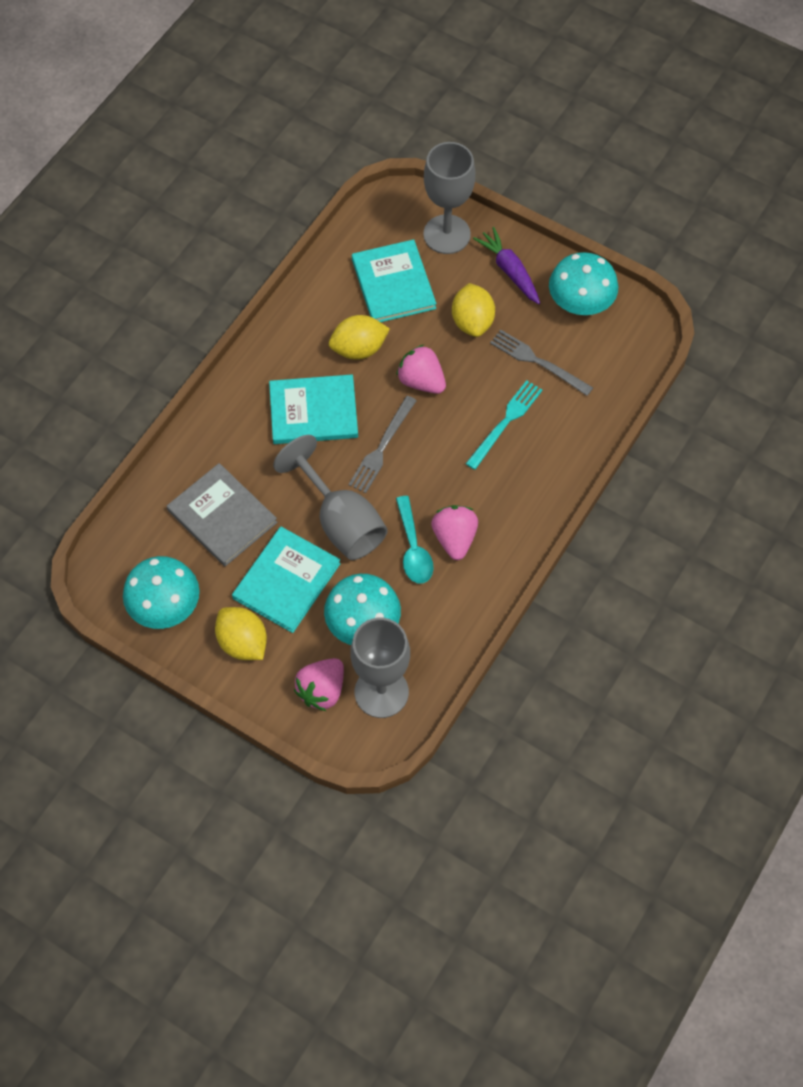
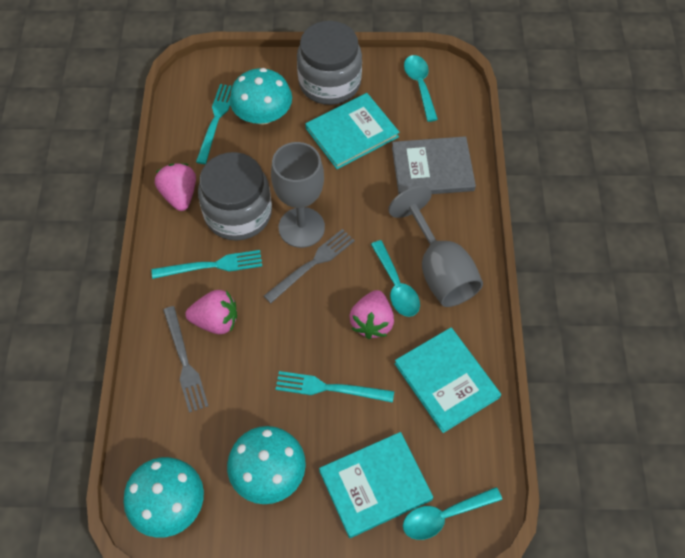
grey goblet: 3 -> 2
grey jar: 0 -> 2
purple carrot: 1 -> 0
turquoise fork: 1 -> 3
turquoise spoon: 1 -> 3
yellow lemon: 3 -> 0

